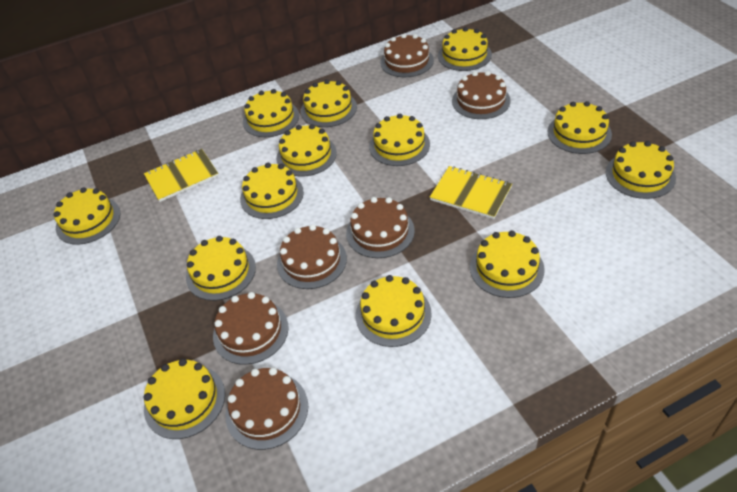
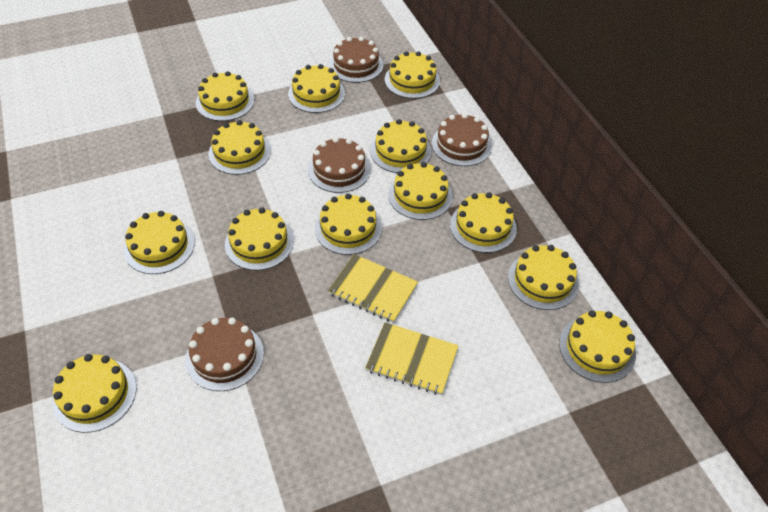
brown cake: 6 -> 4

